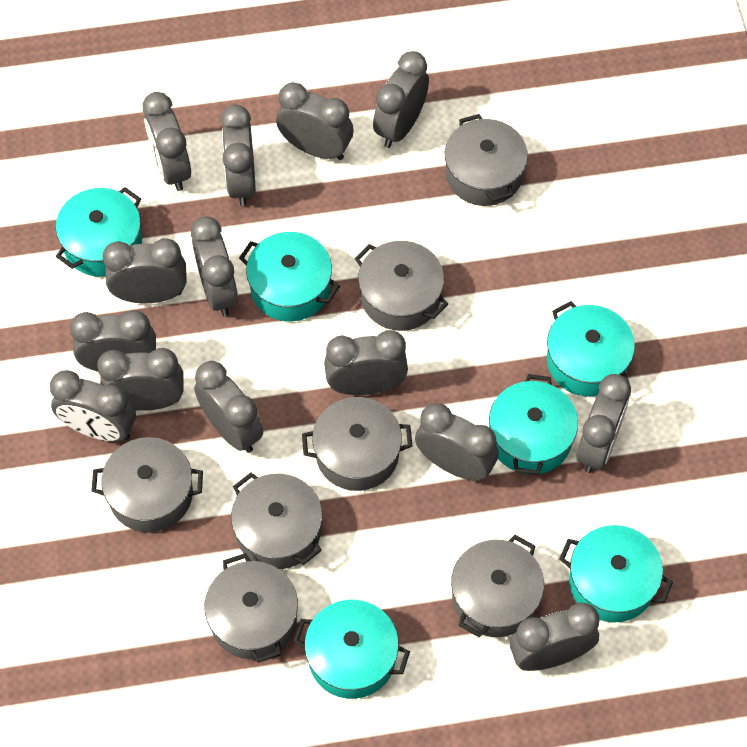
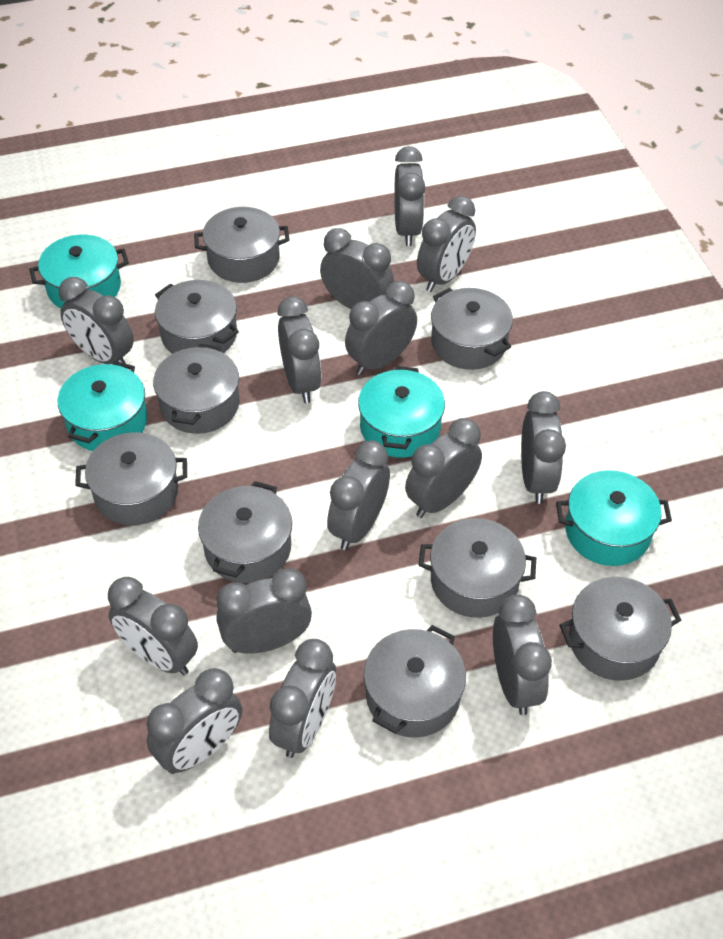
grey pot: 7 -> 9
turquoise pot: 6 -> 4

